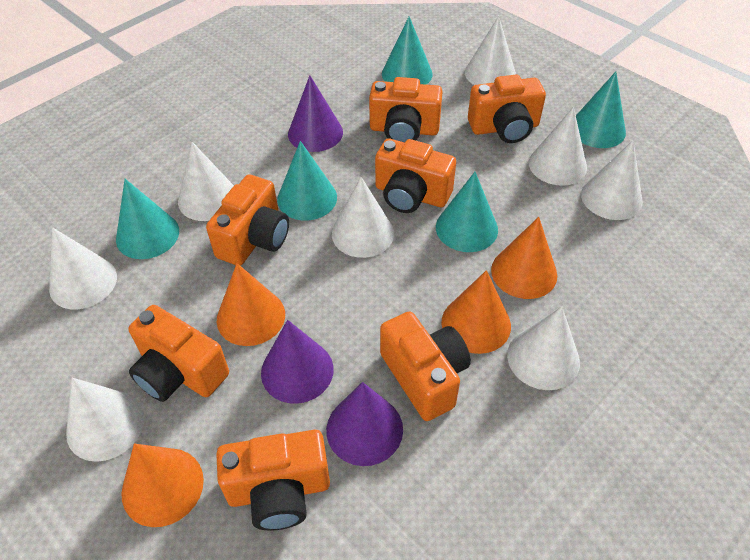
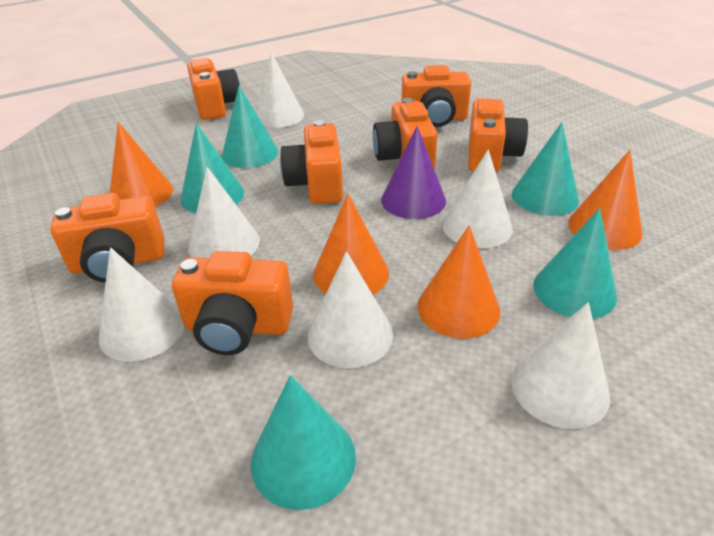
purple cone: 3 -> 1
white cone: 8 -> 6

